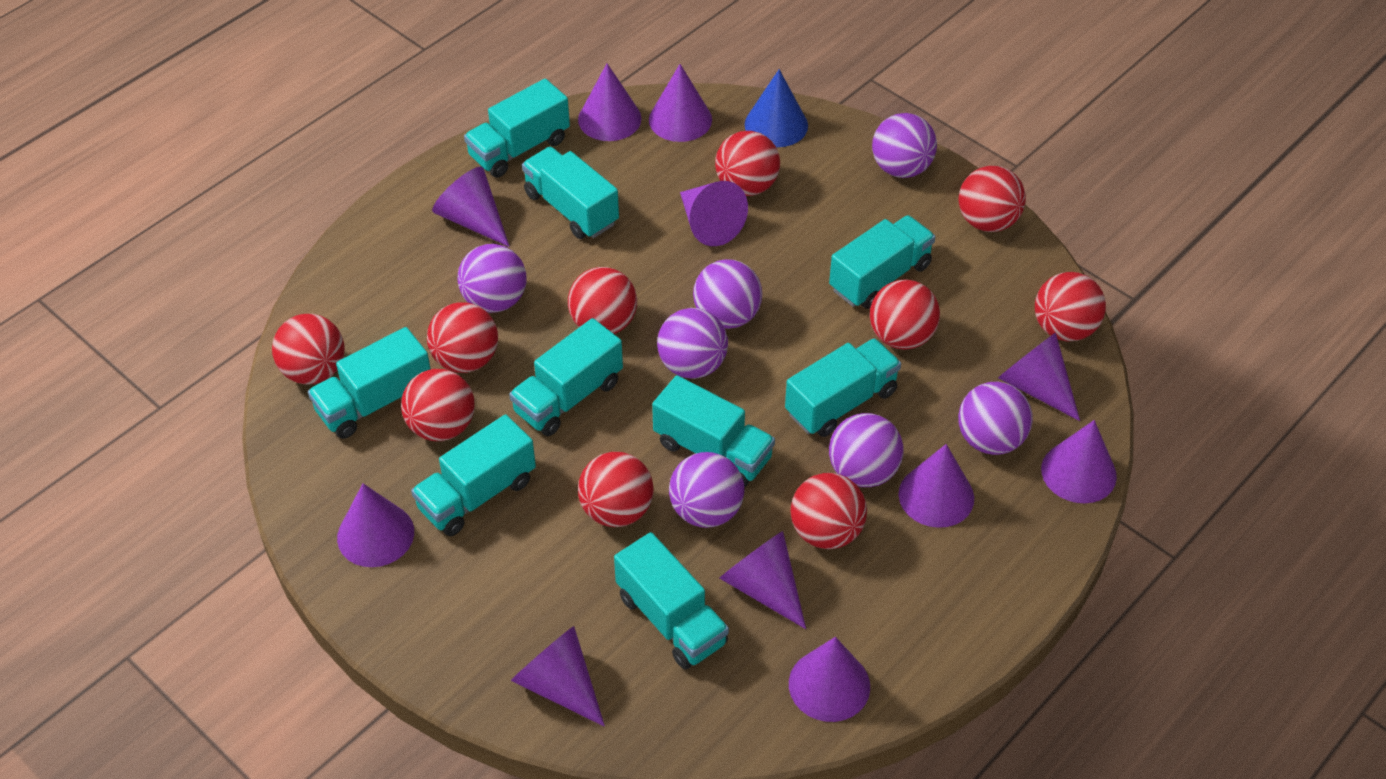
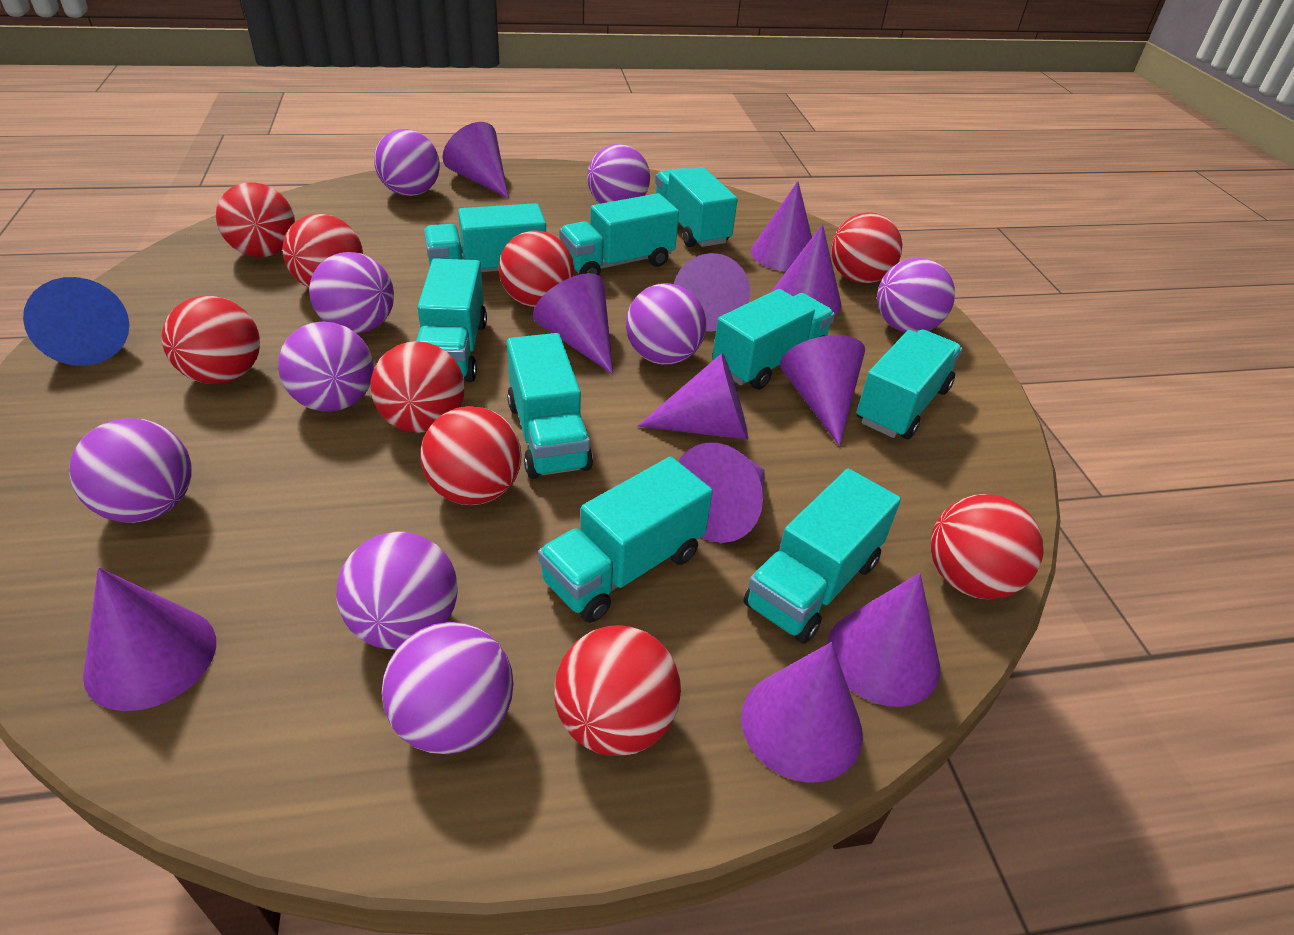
purple ball: 7 -> 9
red ball: 10 -> 9

